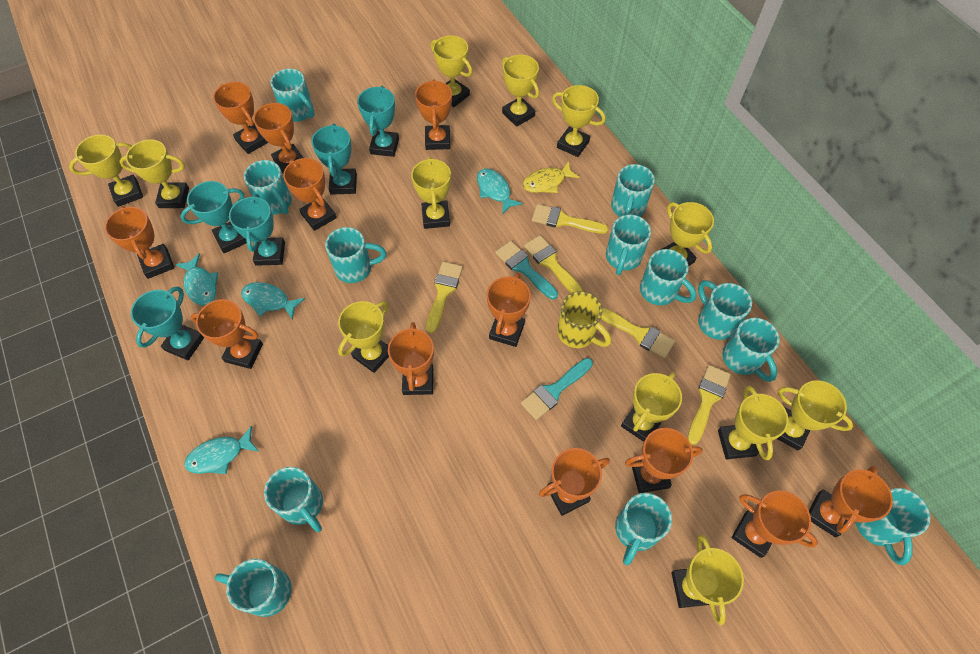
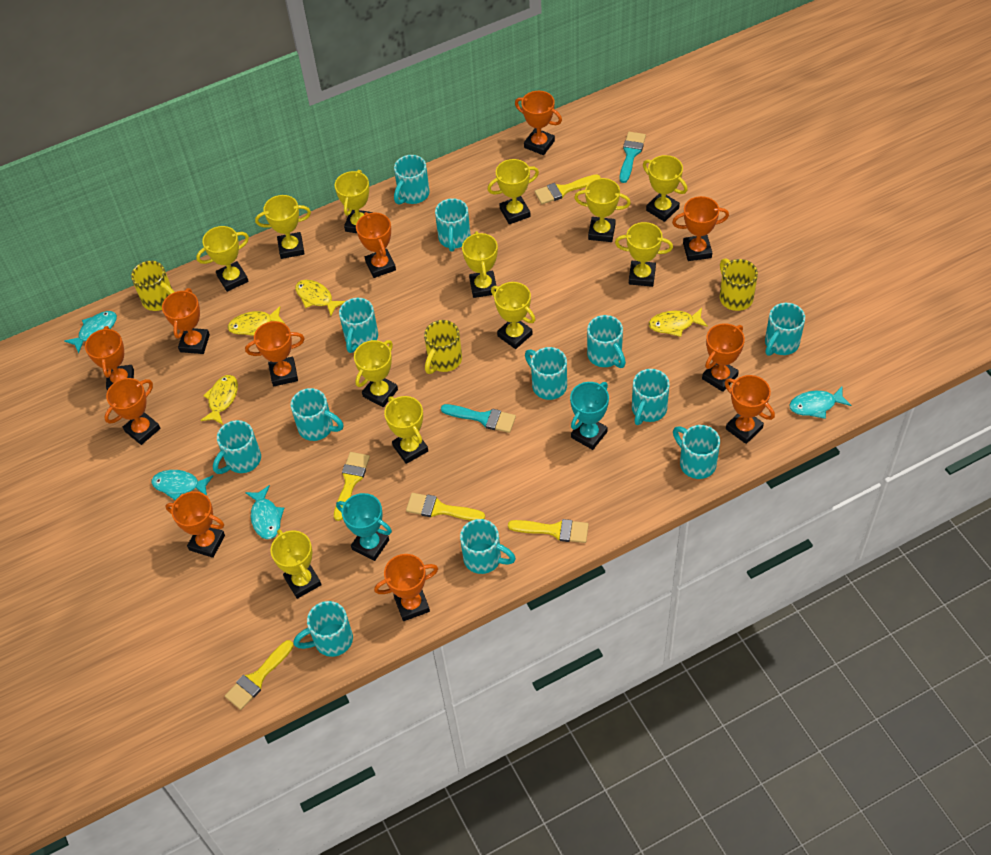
orange trophy: 12 -> 11
turquoise trophy: 5 -> 2
yellow fish: 1 -> 4
yellow mug: 1 -> 3

